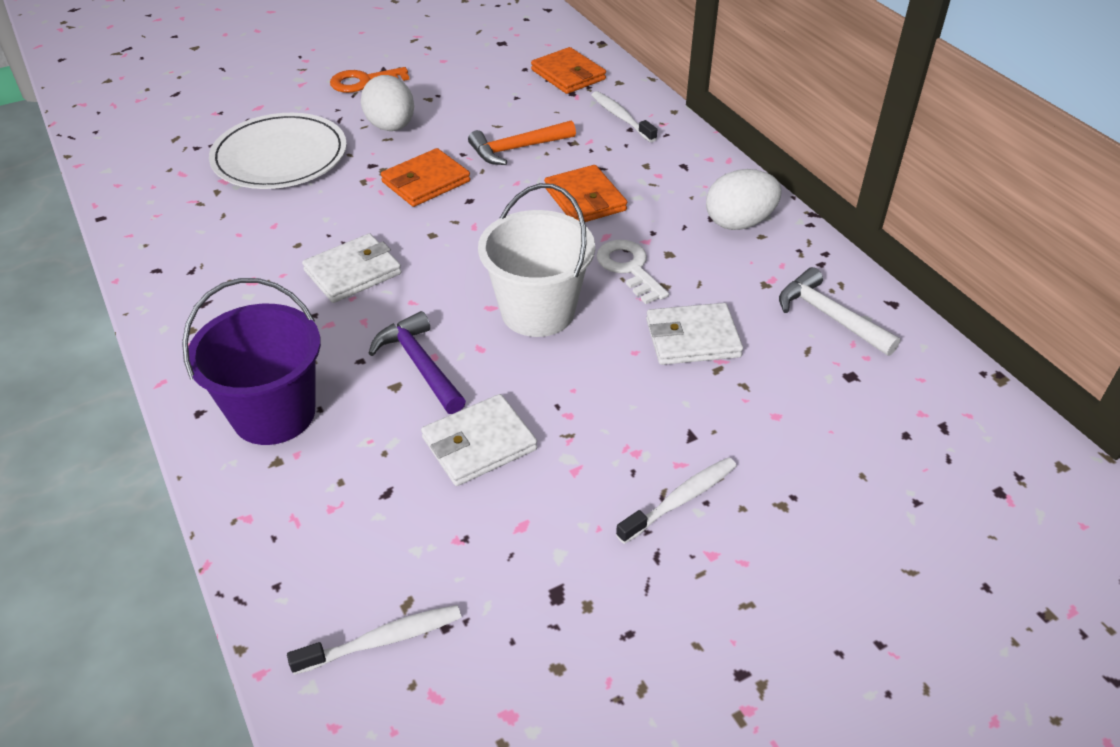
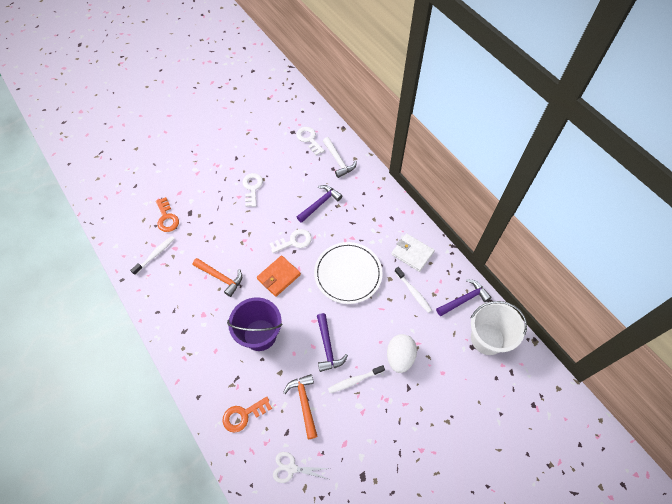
orange hammer: 1 -> 2
orange key: 1 -> 2
orange wallet: 3 -> 1
purple hammer: 1 -> 3
white egg: 2 -> 1
white key: 1 -> 3
white scissors: 0 -> 1
white wallet: 3 -> 1

